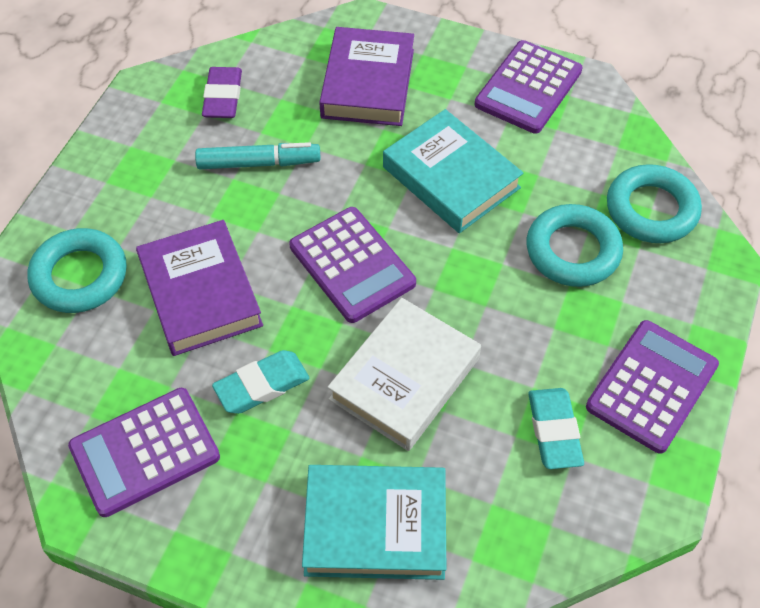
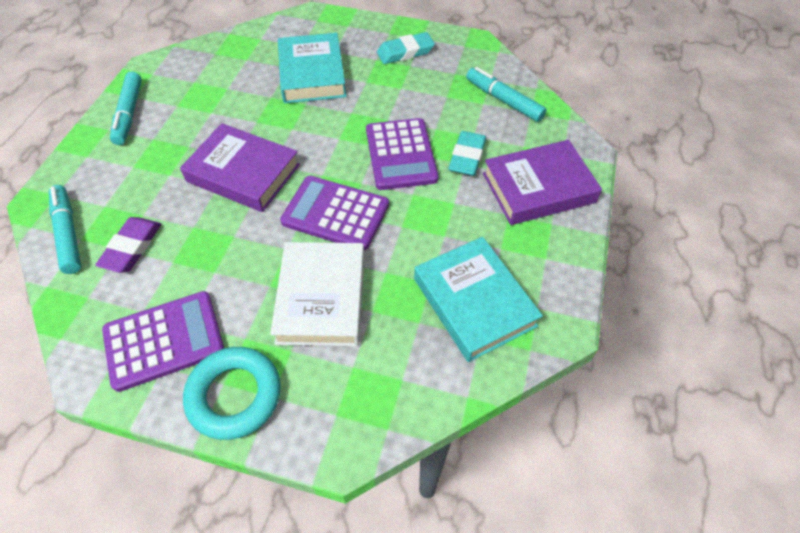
purple calculator: 4 -> 3
turquoise marker: 1 -> 3
turquoise ring: 3 -> 1

